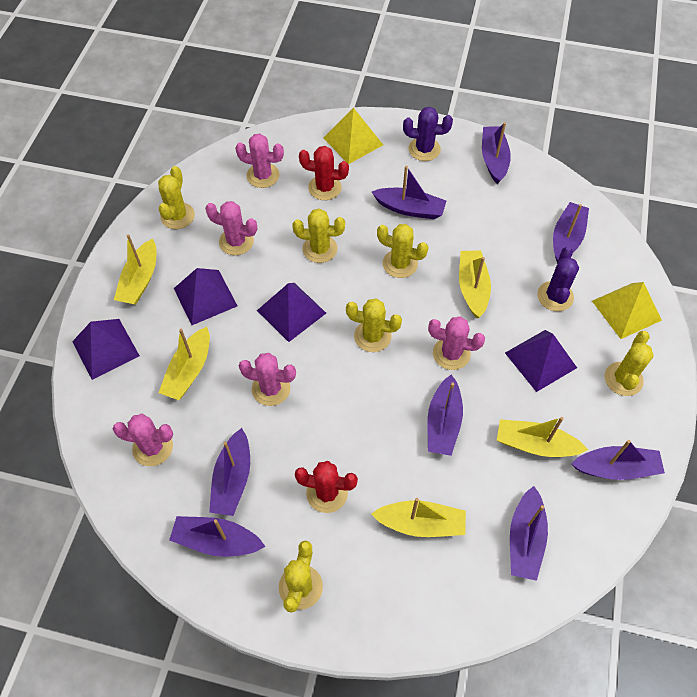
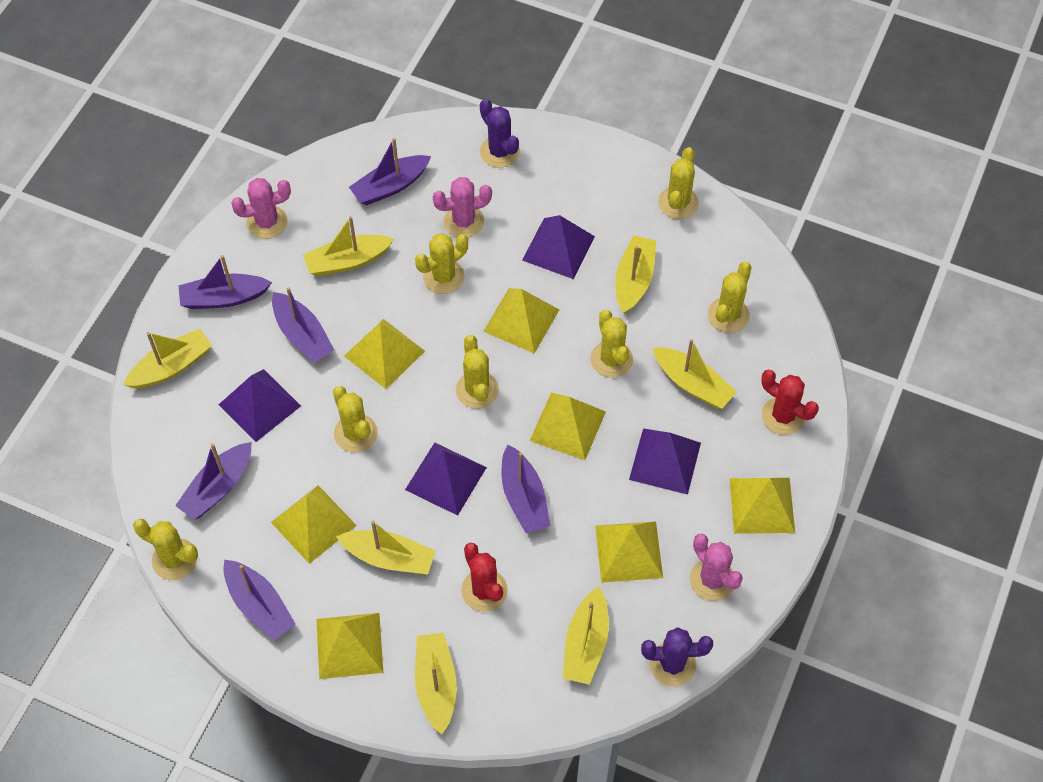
pink cactus: 5 -> 3
purple boat: 8 -> 6
yellow boat: 5 -> 7
yellow cactus: 6 -> 7
yellow pyramid: 2 -> 7

